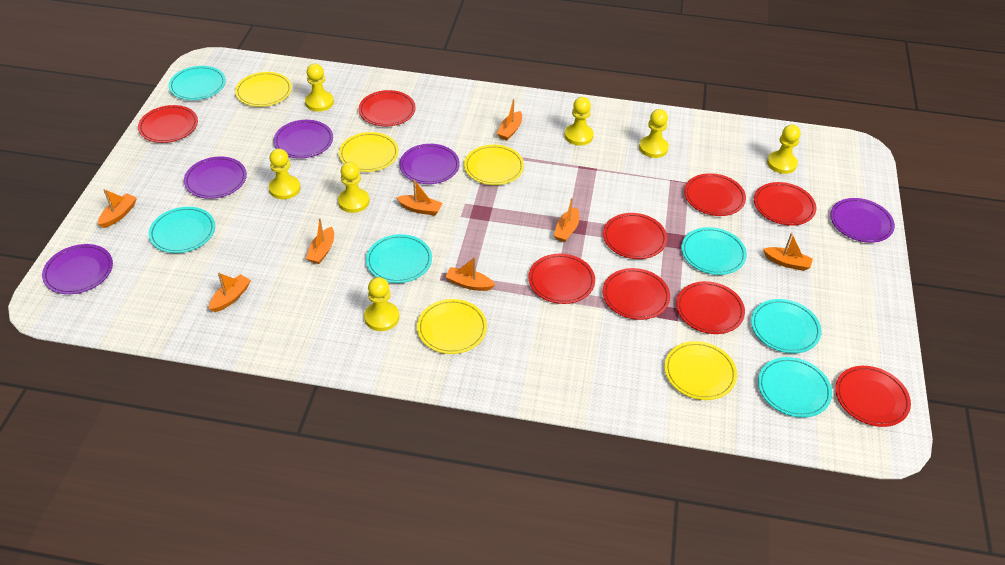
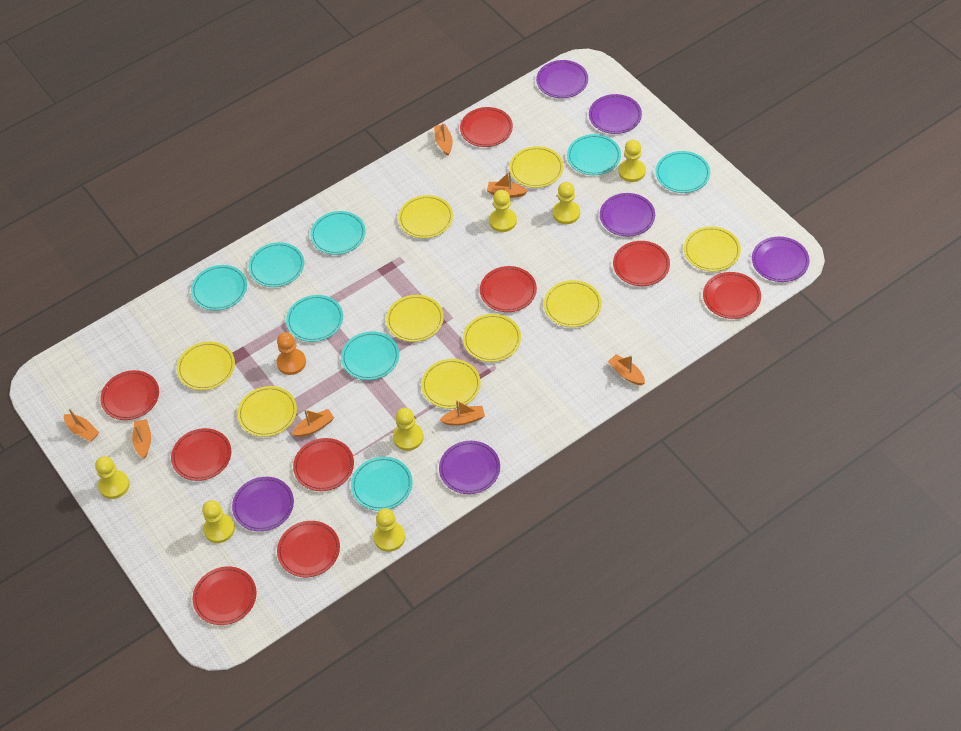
orange boat: 8 -> 7
orange pawn: 0 -> 1
purple plate: 5 -> 6
turquoise plate: 6 -> 8
yellow plate: 5 -> 9

